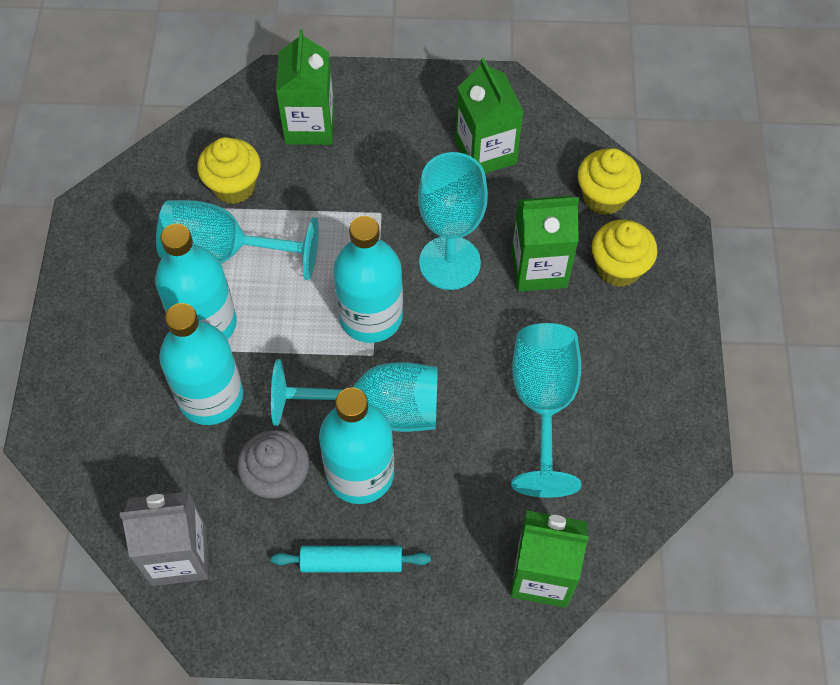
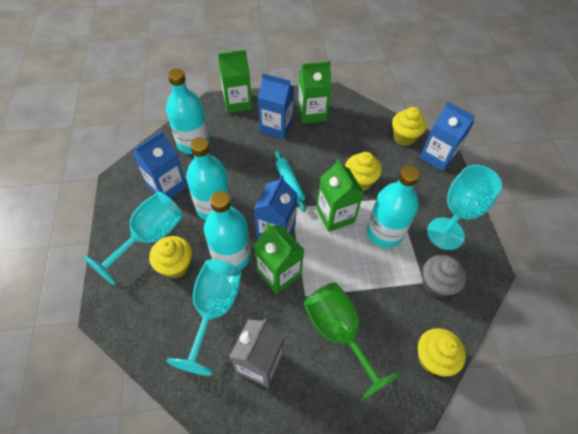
blue carton: 0 -> 4
green goblet: 0 -> 1
turquoise goblet: 4 -> 3
yellow cupcake: 3 -> 4

